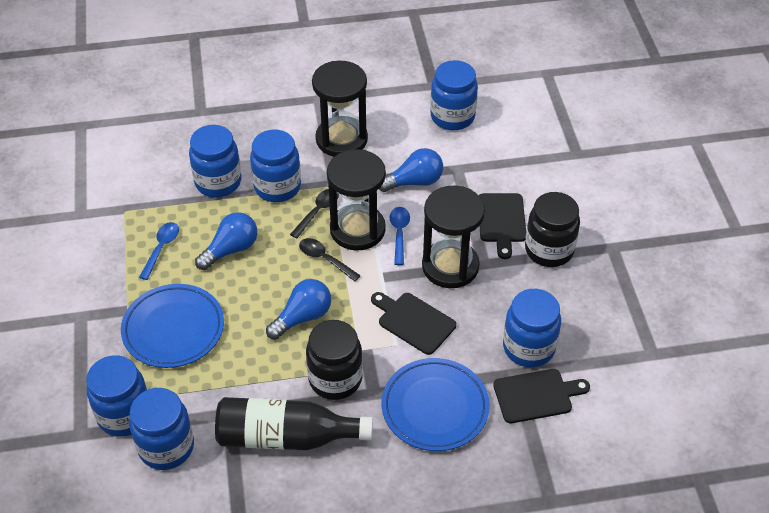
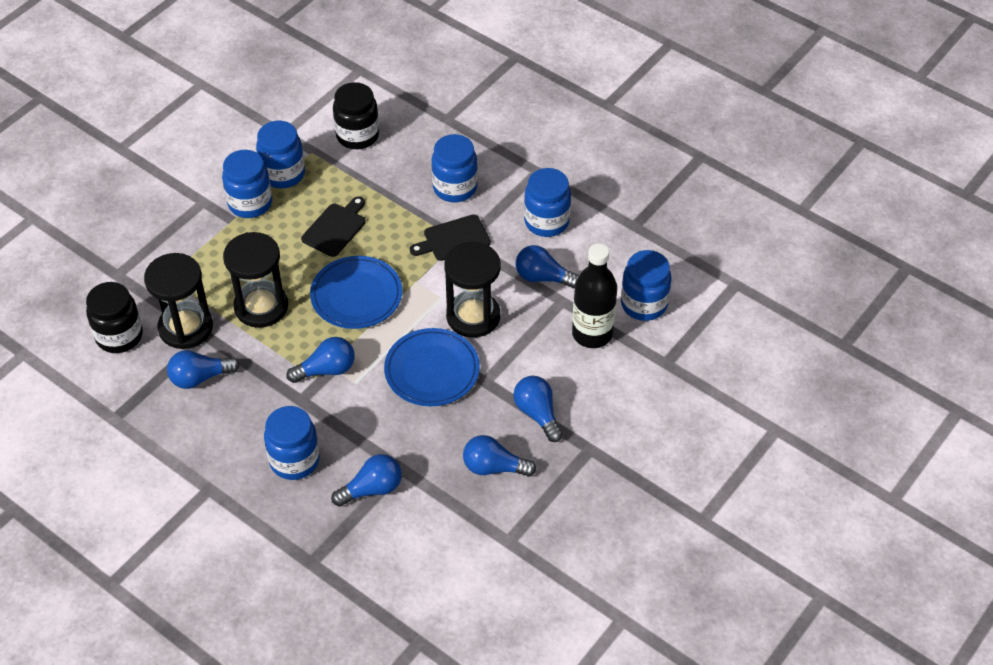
black cutting board: 3 -> 2
black spoon: 2 -> 0
blue light bulb: 3 -> 6
blue spoon: 2 -> 0

